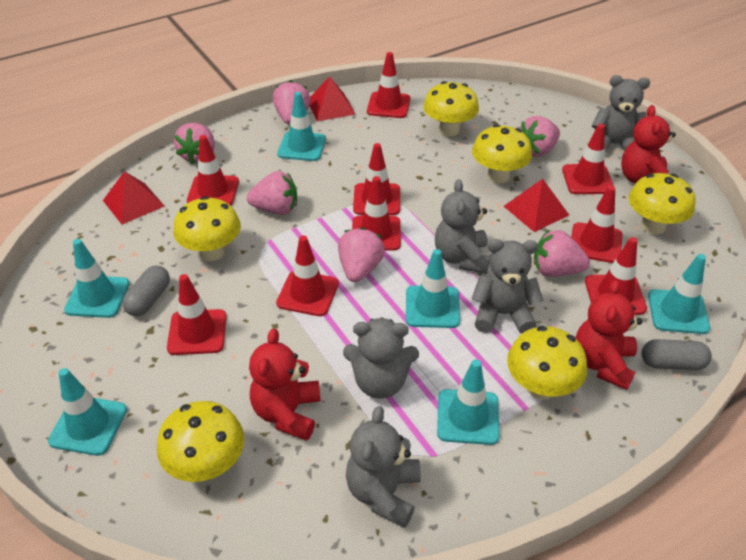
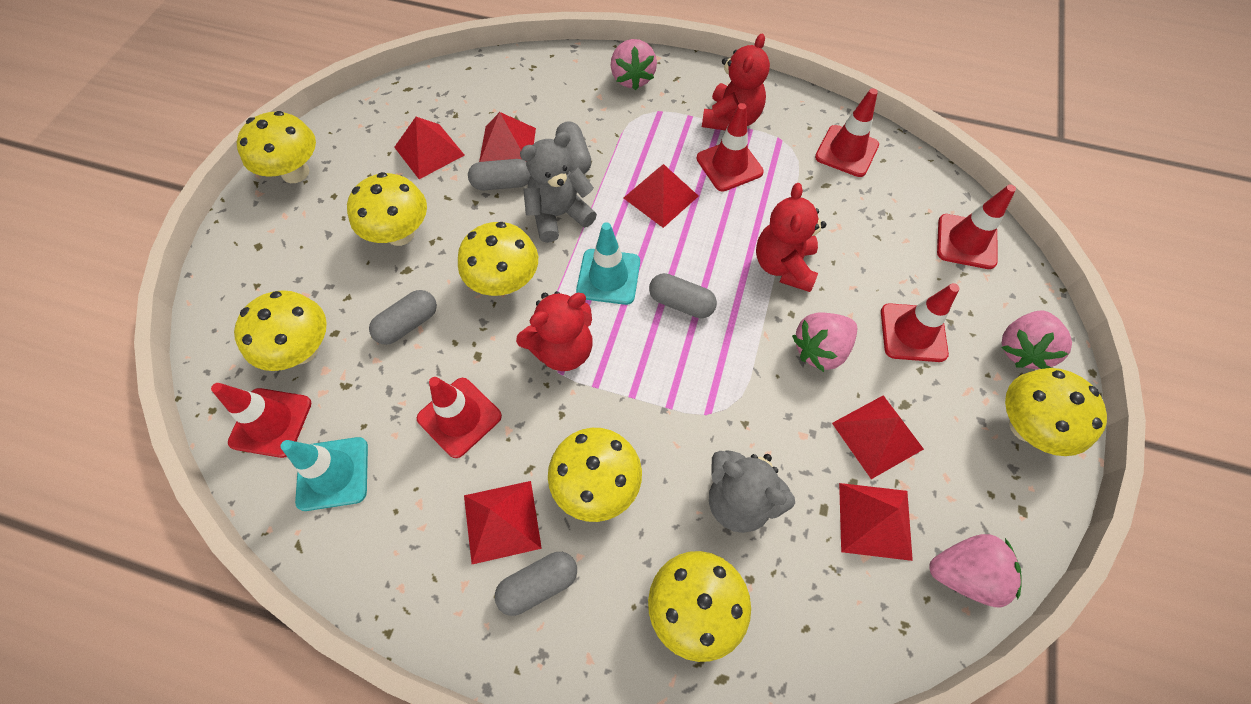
grey capsule: 2 -> 5
grey teddy bear: 5 -> 2
pink strawberry: 6 -> 4
red pyramid: 3 -> 6
red traffic cone: 9 -> 6
turquoise traffic cone: 6 -> 2
yellow mushroom: 6 -> 7

